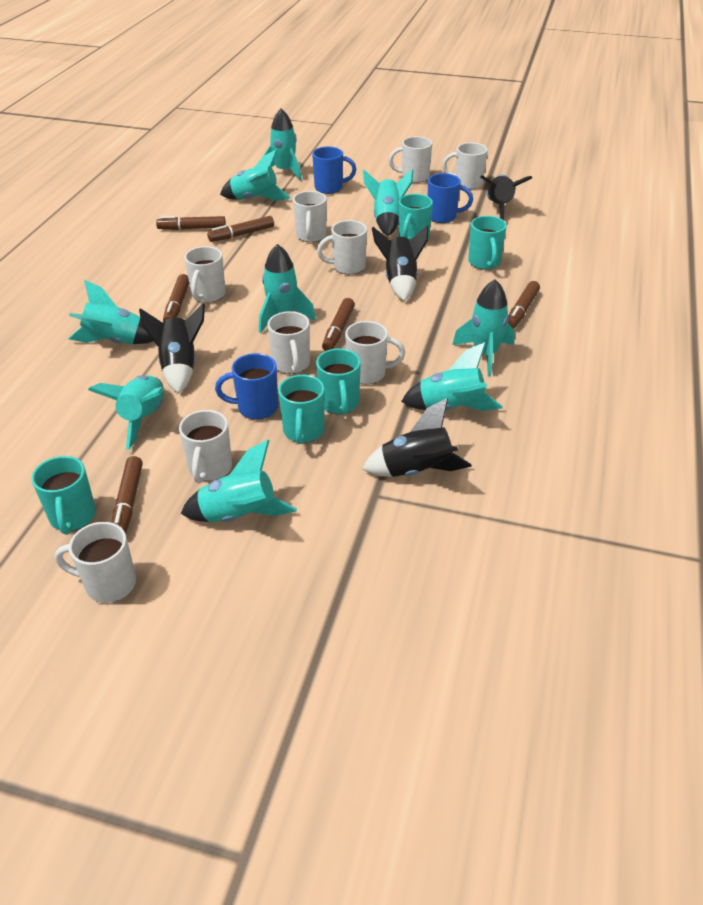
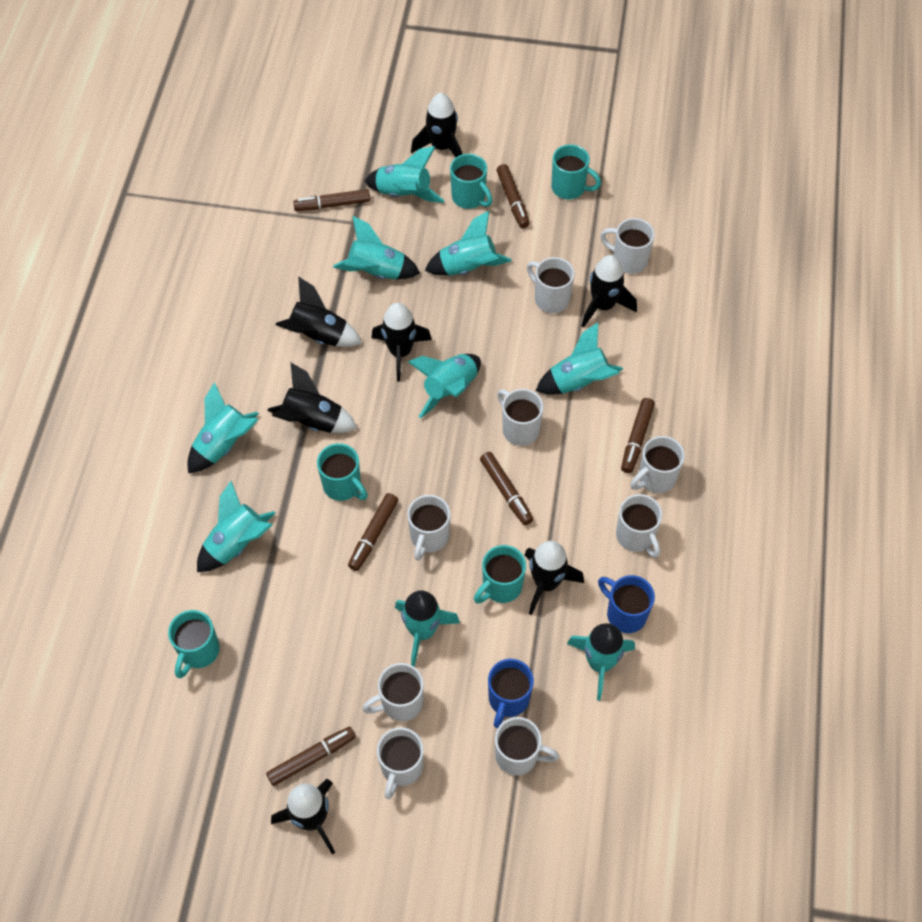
black rocket: 4 -> 7
blue mug: 3 -> 2

